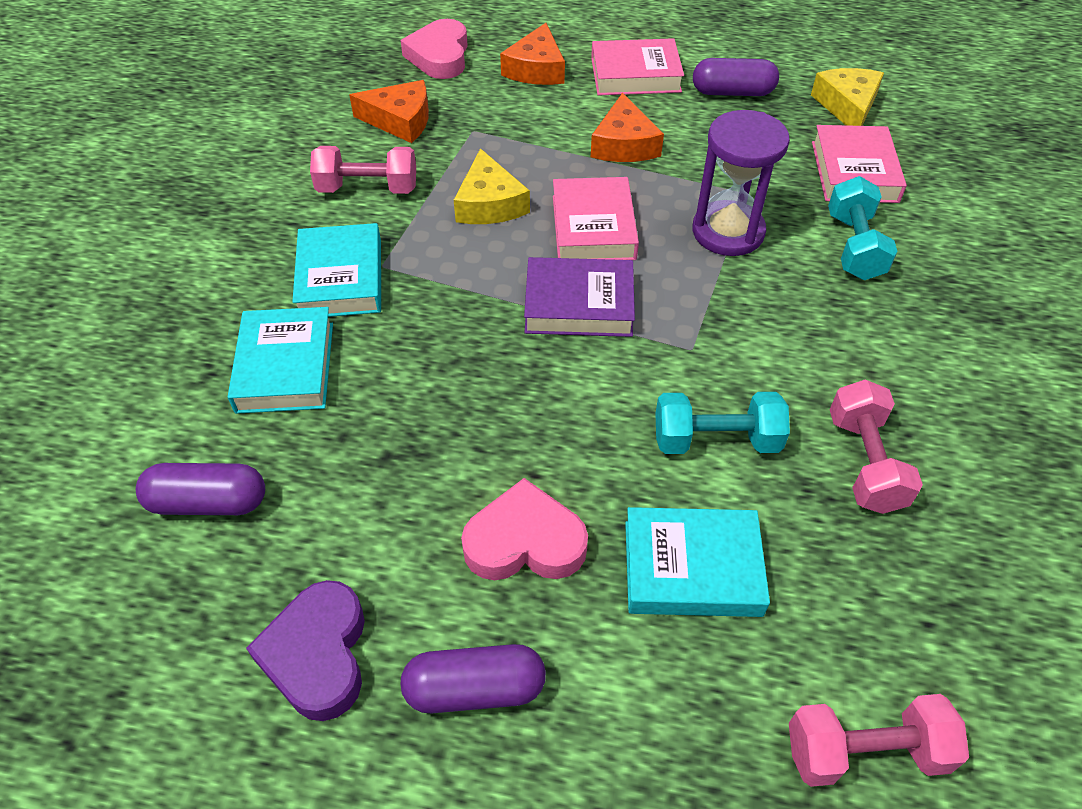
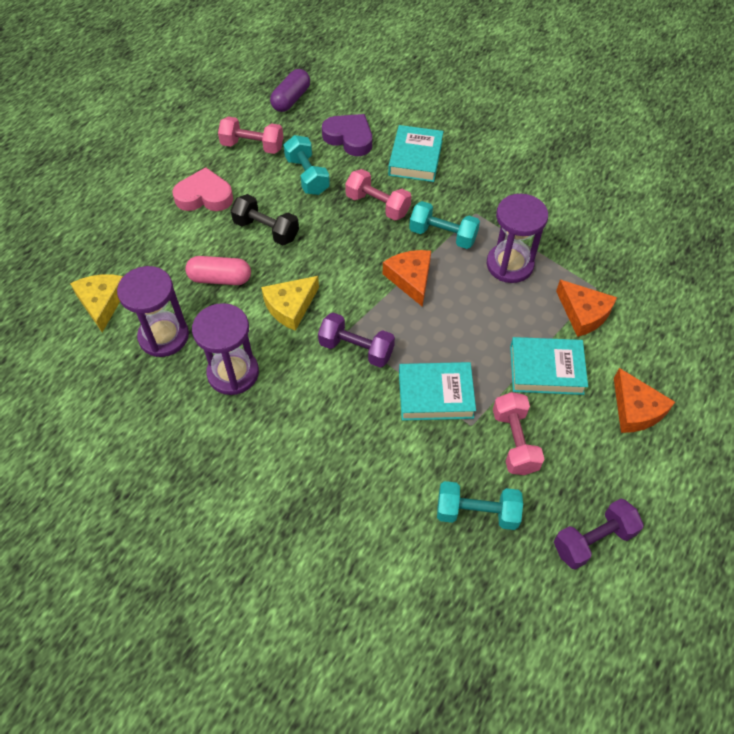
black dumbbell: 0 -> 1
pink book: 3 -> 0
pink capsule: 0 -> 1
pink heart: 2 -> 1
purple book: 1 -> 0
purple capsule: 3 -> 1
purple dumbbell: 0 -> 2
purple hourglass: 1 -> 3
turquoise dumbbell: 2 -> 3

